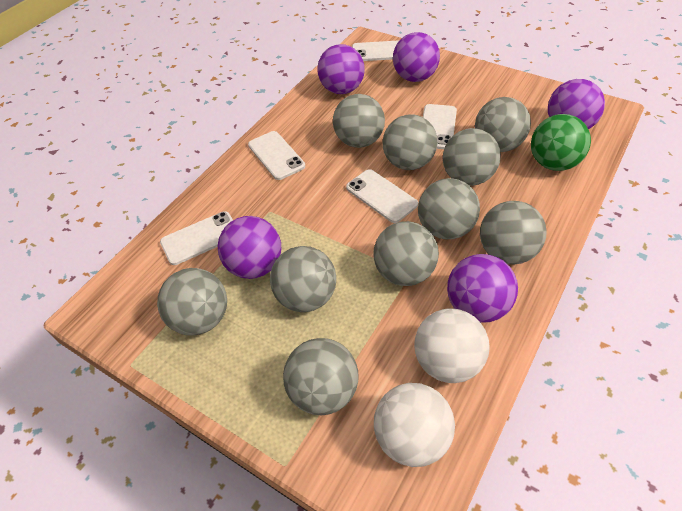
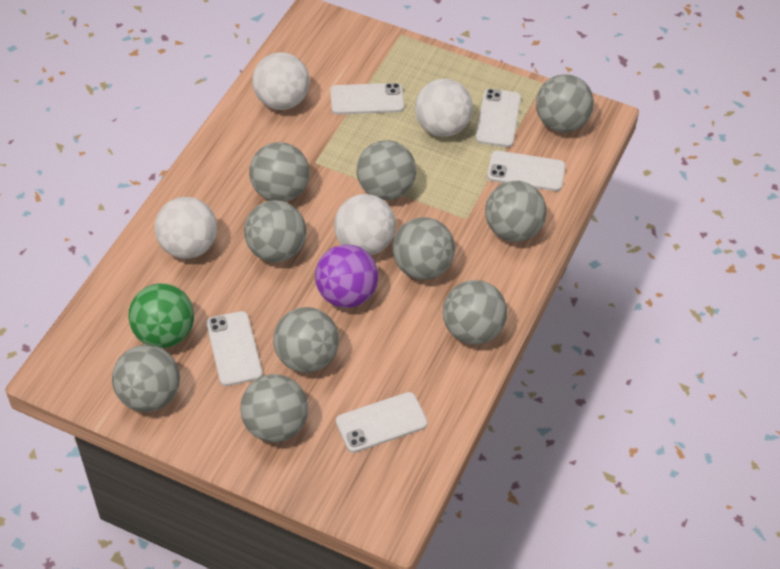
purple ball: 5 -> 1
white ball: 2 -> 4

